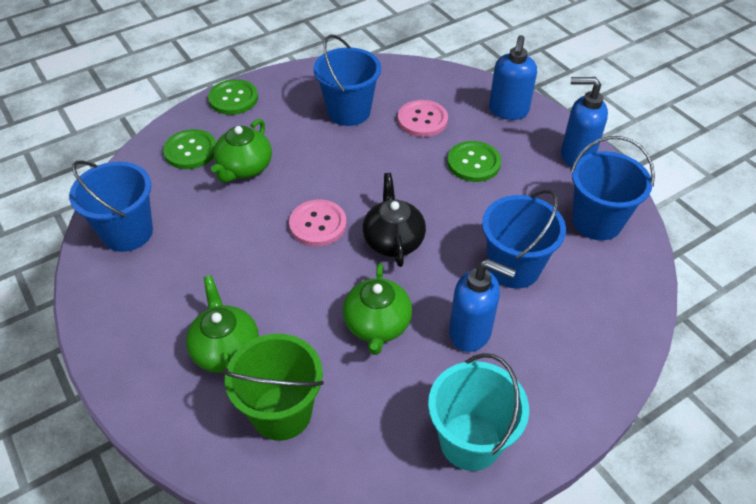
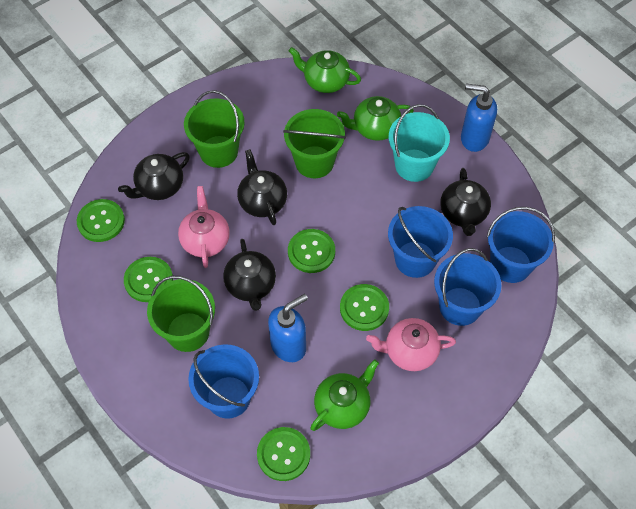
black teapot: 1 -> 4
blue soap dispenser: 3 -> 2
green bucket: 1 -> 3
green button: 3 -> 5
pink button: 2 -> 0
pink teapot: 0 -> 2

